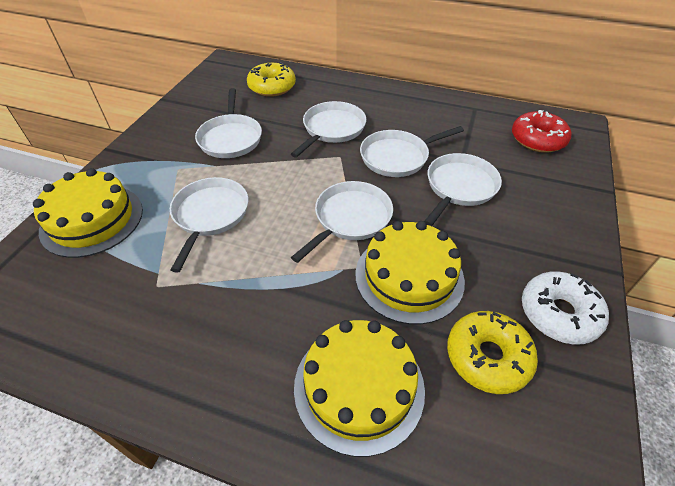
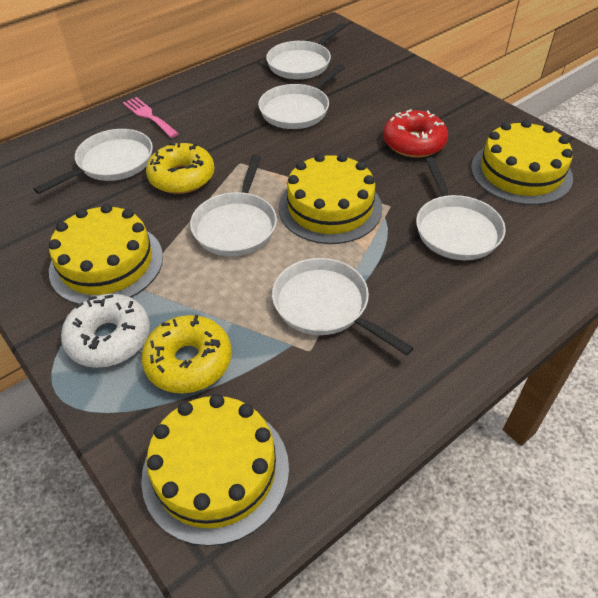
pink fork: 0 -> 1
yellow cake: 3 -> 4

